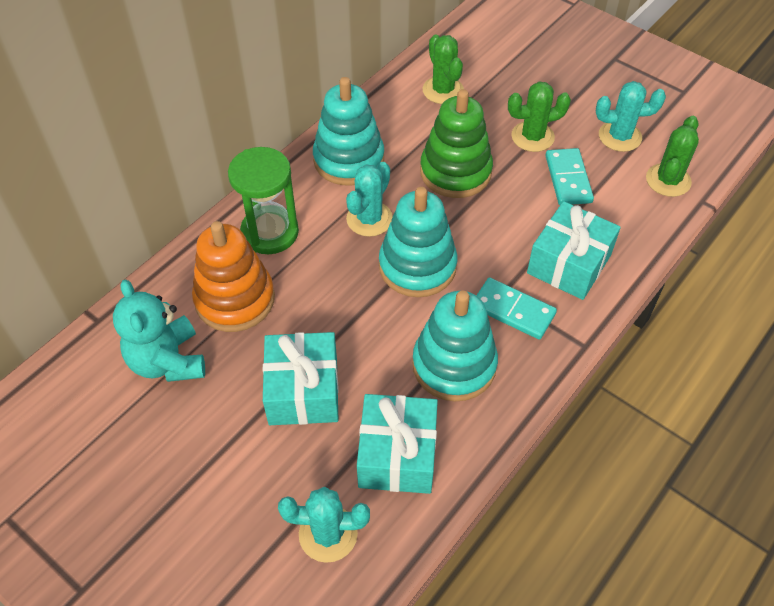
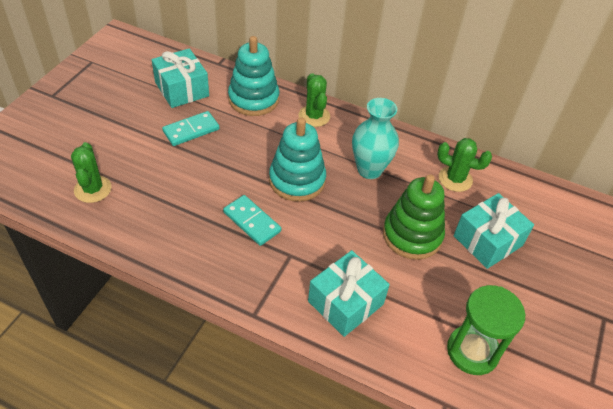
orange stacking toy: 1 -> 0
turquoise cactus: 3 -> 0
turquoise stacking toy: 3 -> 2
turquoise teddy bear: 1 -> 0
turquoise vase: 0 -> 1

